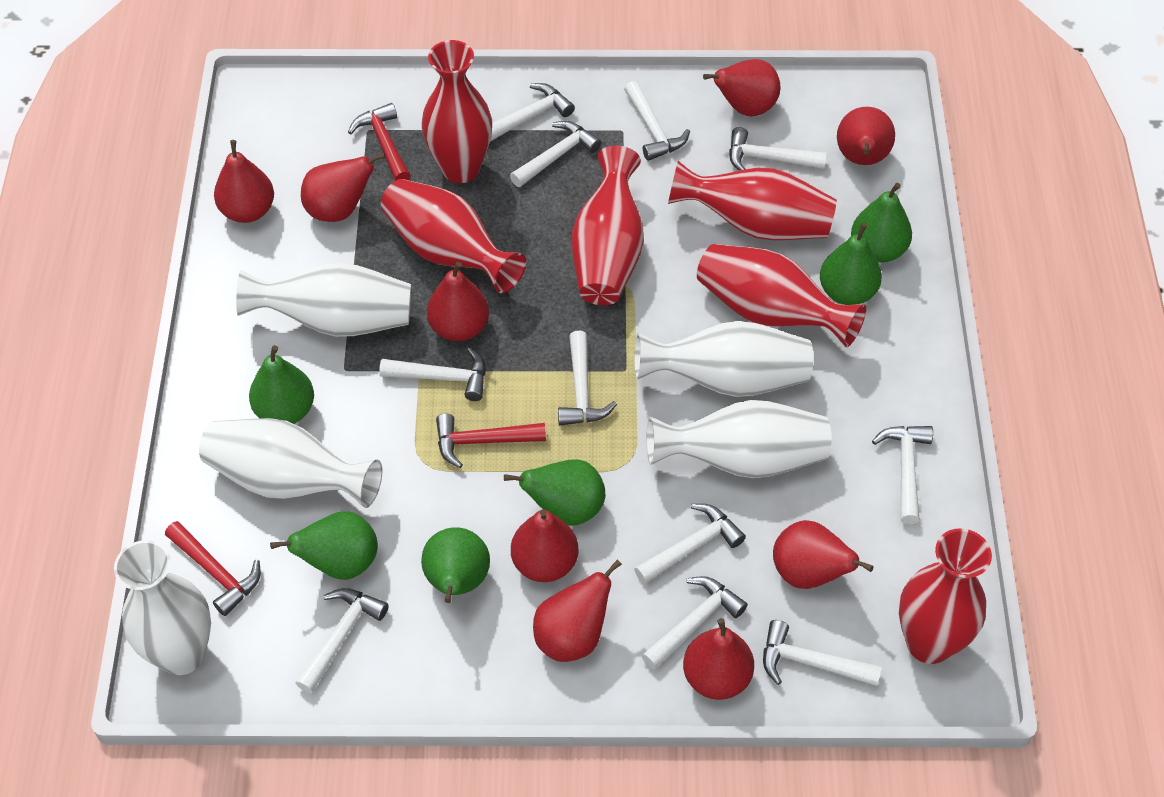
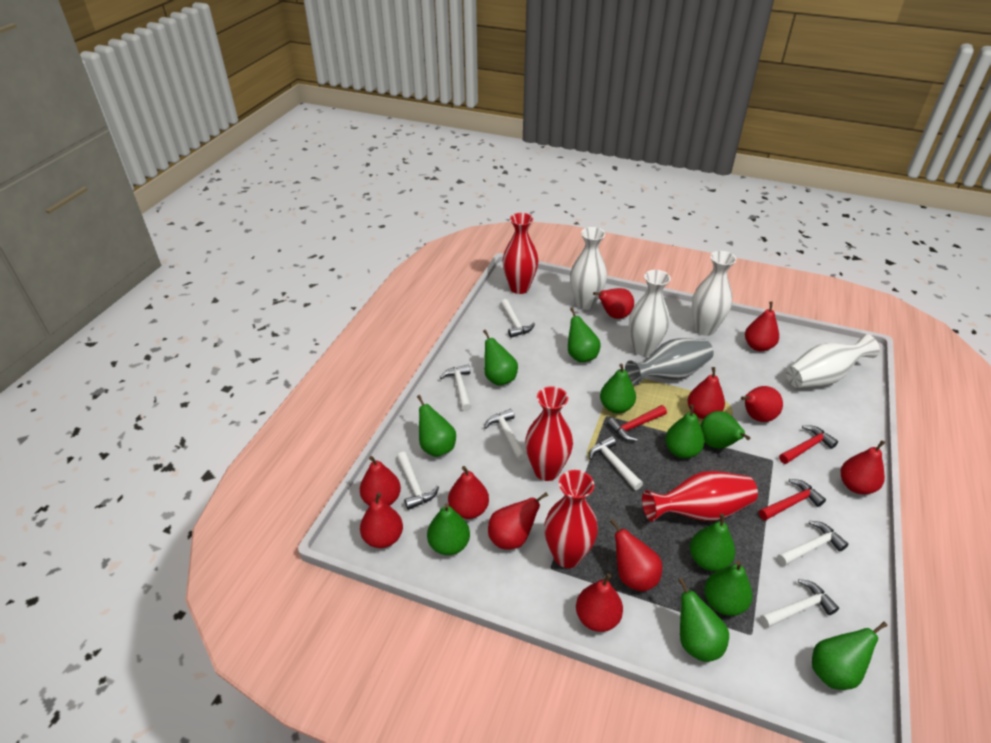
green pear: 6 -> 11
grey vase: 0 -> 1
red pear: 9 -> 11
red vase: 6 -> 4
white hammer: 11 -> 7
white vase: 5 -> 4

